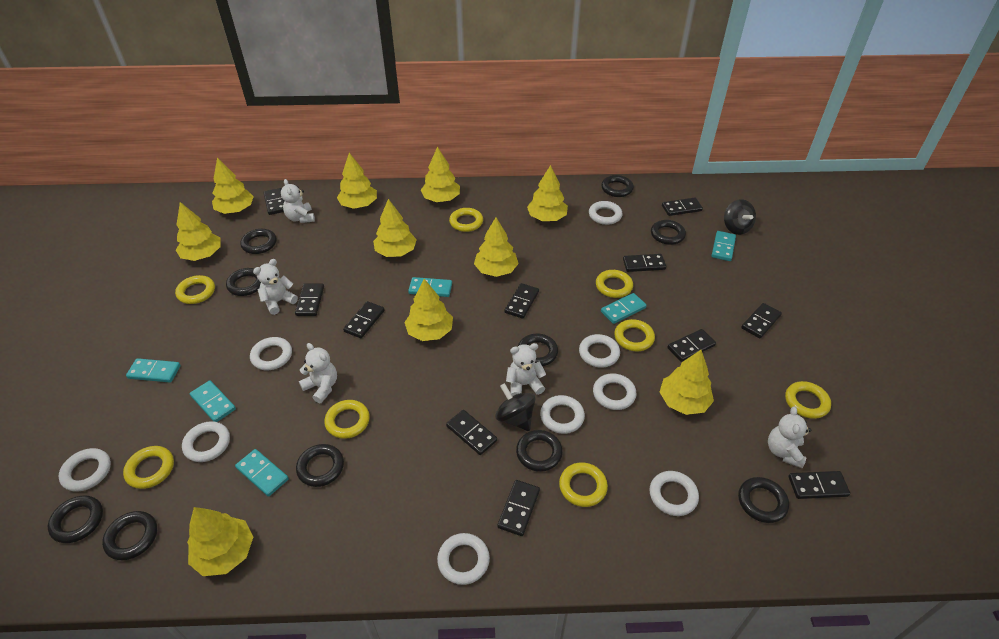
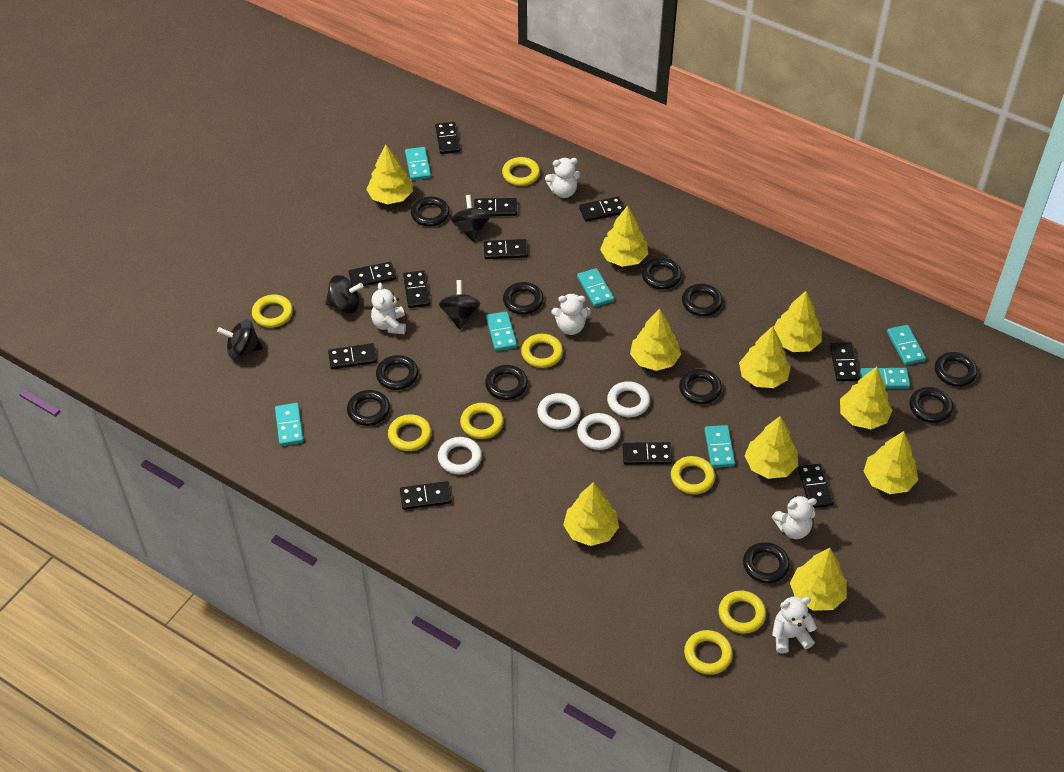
black ring: 10 -> 11
black spinning top: 2 -> 4
turquoise domino: 6 -> 7
white ring: 9 -> 4

